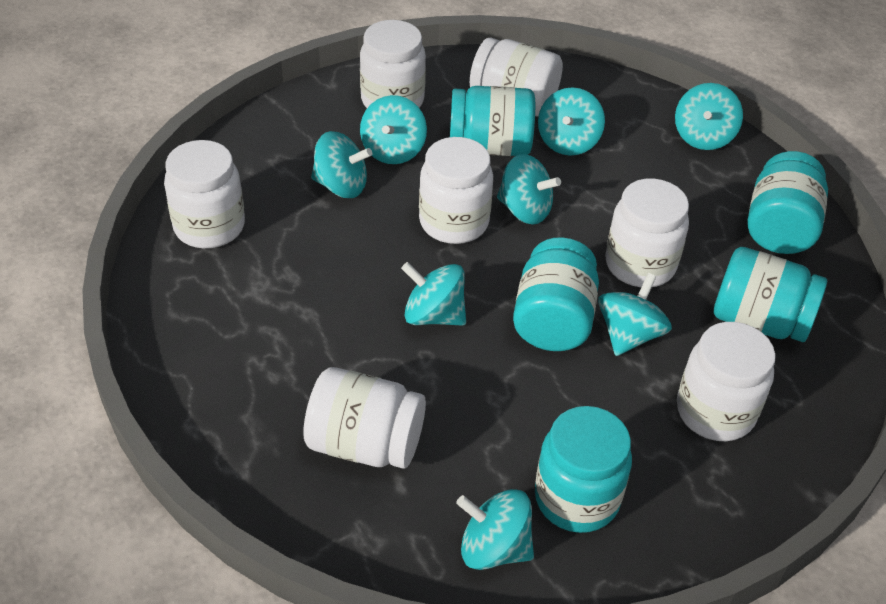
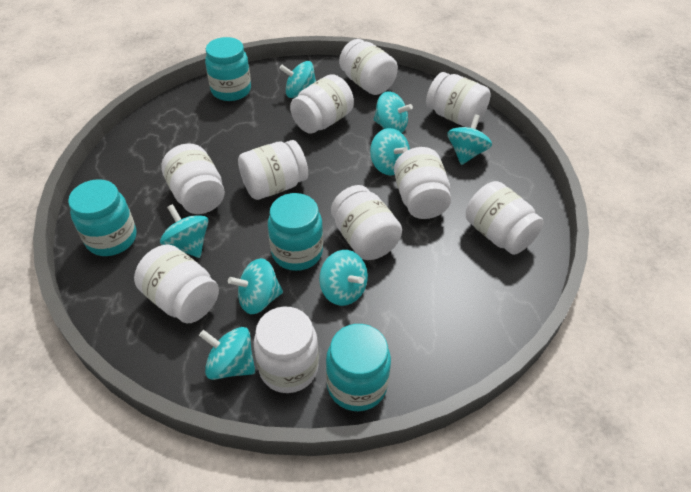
turquoise jar: 5 -> 4
white jar: 7 -> 10

